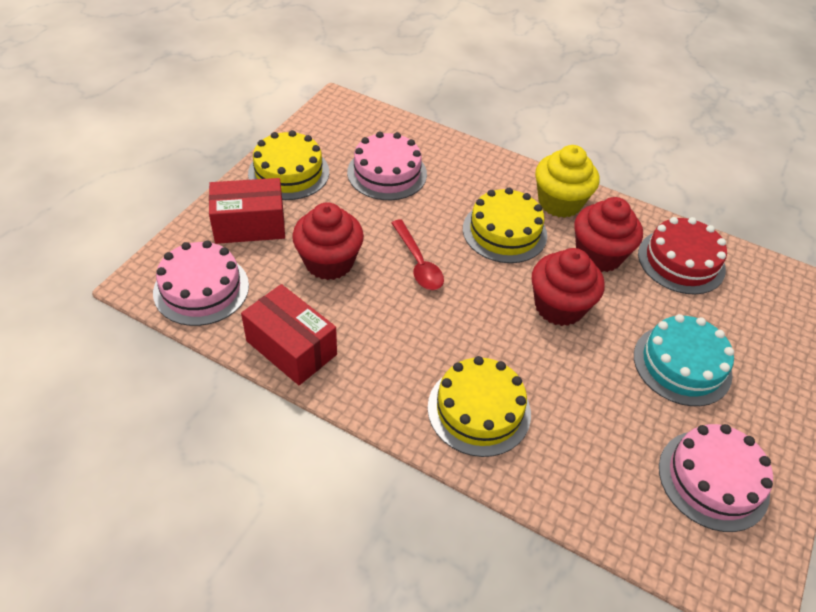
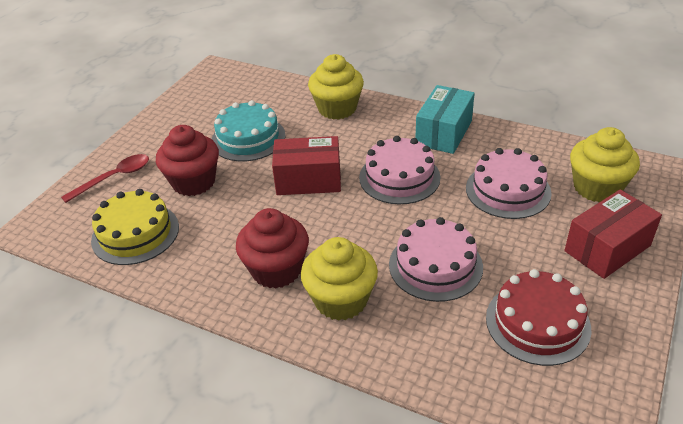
red cupcake: 3 -> 2
turquoise box: 0 -> 1
yellow cake: 3 -> 1
yellow cupcake: 1 -> 3

